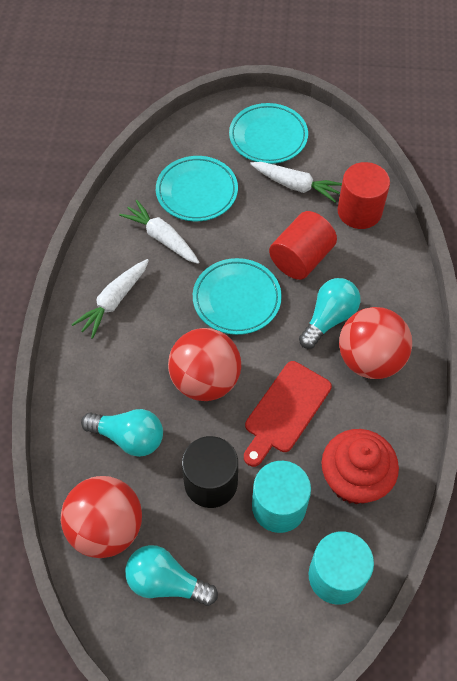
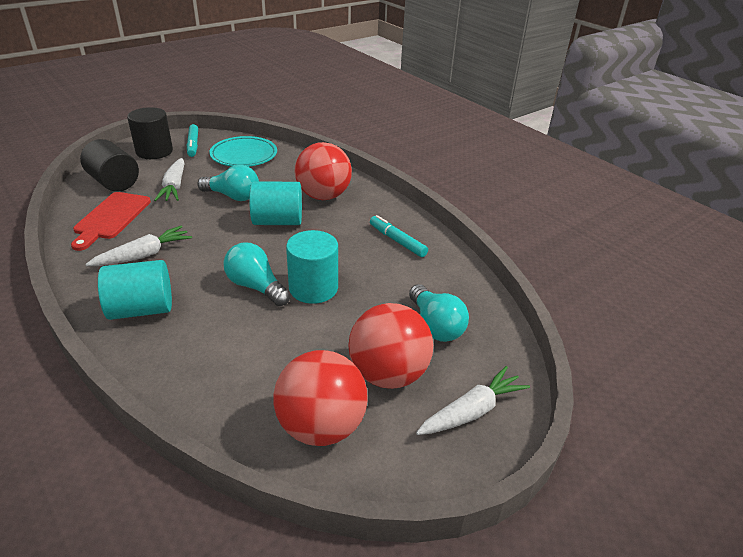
black cylinder: 1 -> 2
red cupcake: 1 -> 0
red cylinder: 2 -> 0
turquoise cylinder: 2 -> 3
turquoise marker: 0 -> 2
turquoise plate: 3 -> 1

